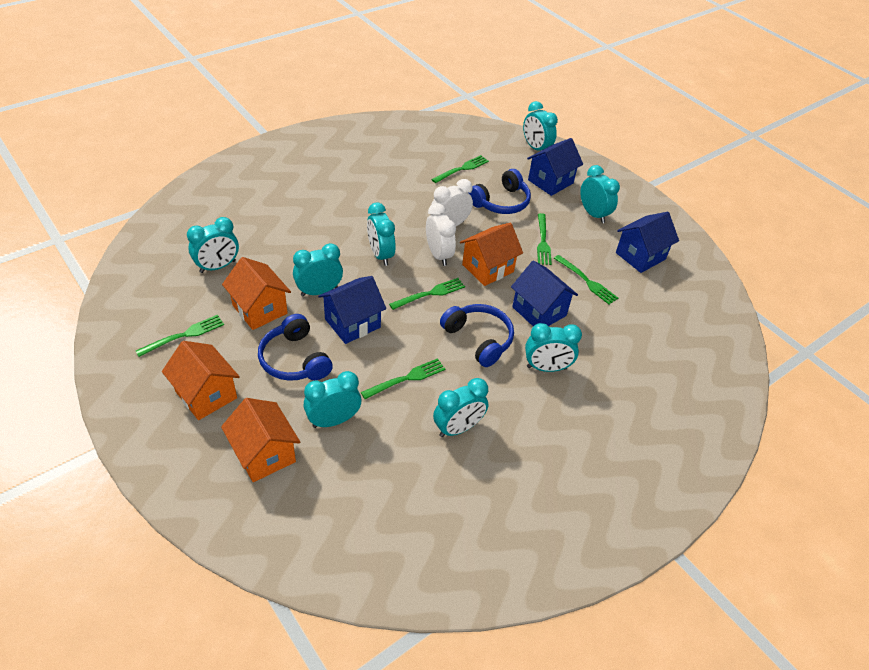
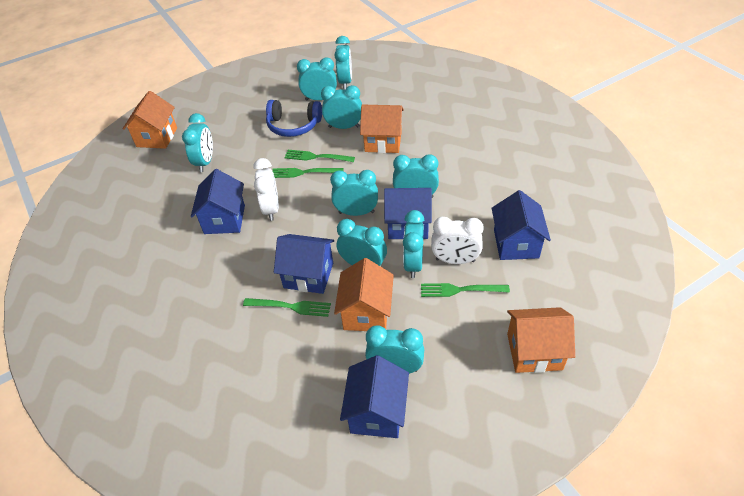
blue headphones: 3 -> 1
blue house: 4 -> 5
green fork: 6 -> 4
turquoise clock: 8 -> 9

